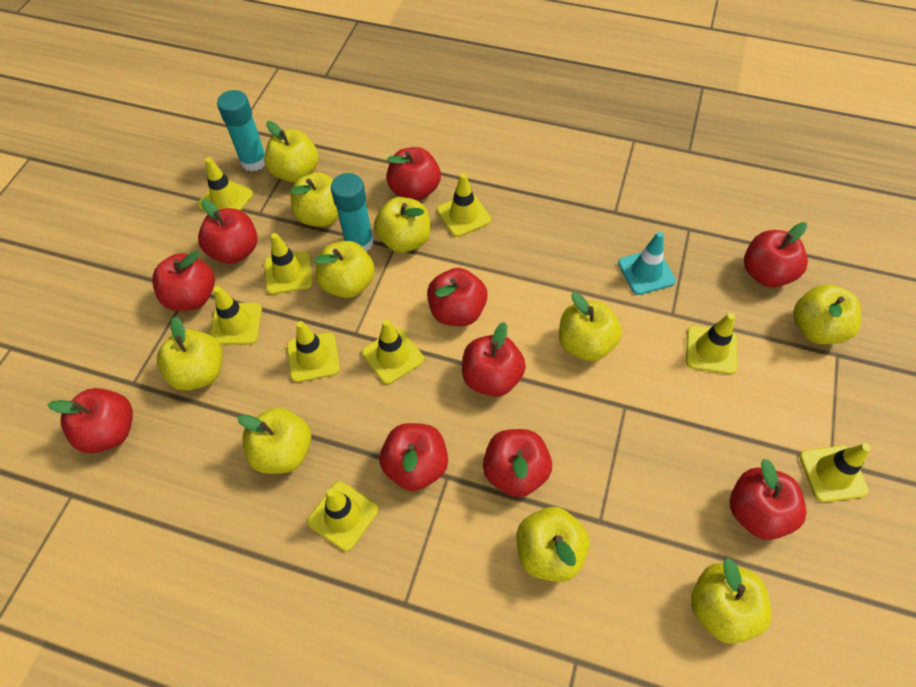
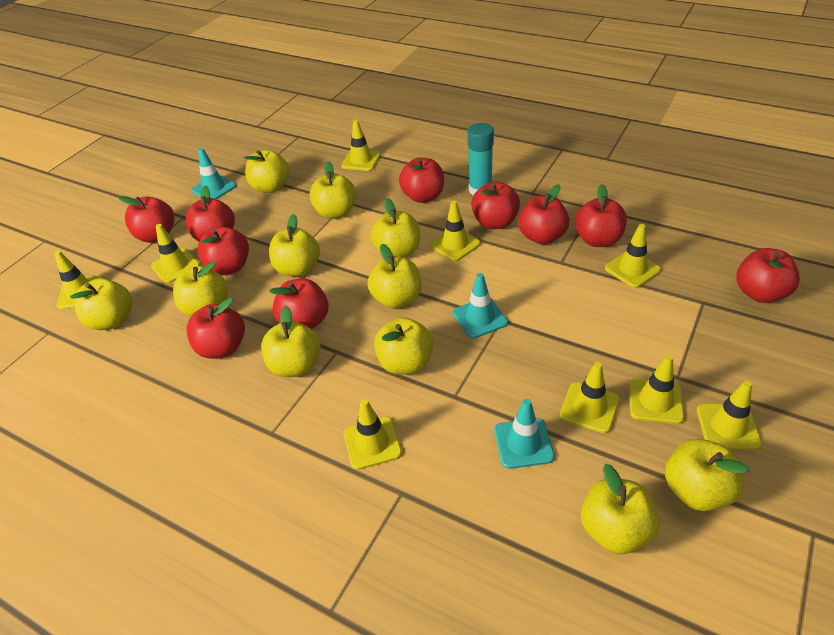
turquoise glue stick: 2 -> 1
turquoise traffic cone: 1 -> 3
yellow apple: 10 -> 11

